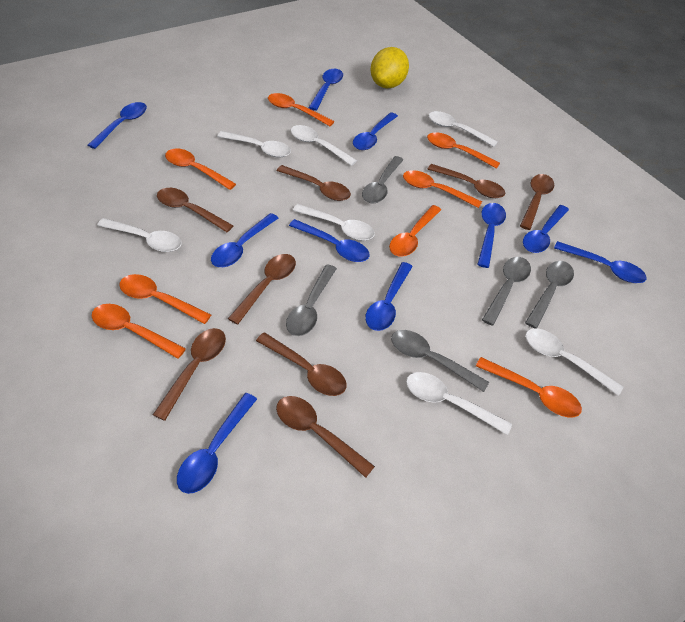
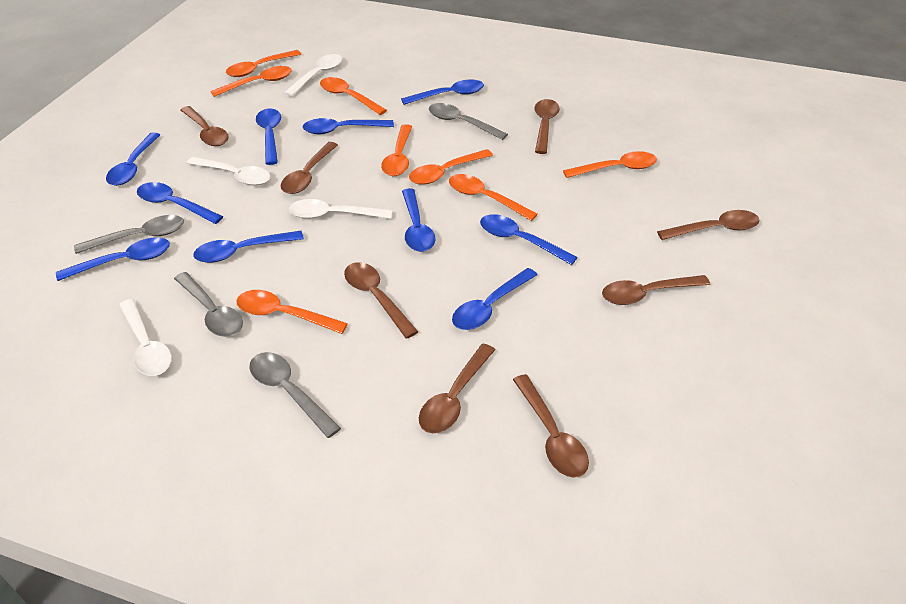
grey spoon: 5 -> 4
white spoon: 7 -> 4
yellow lemon: 1 -> 0

